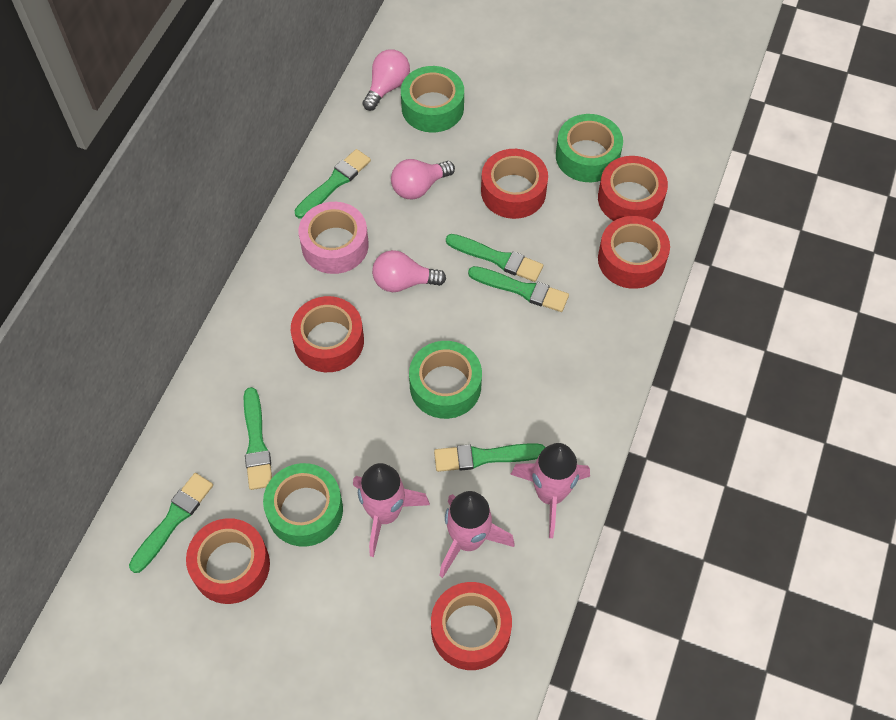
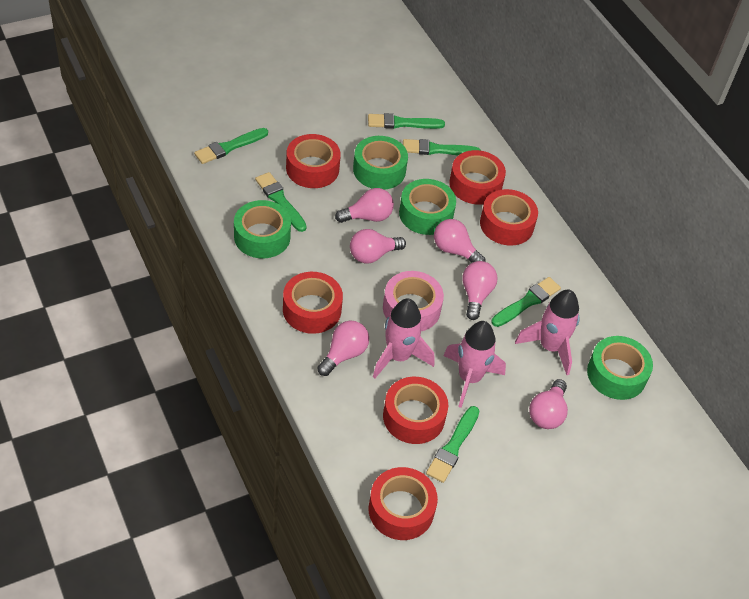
pink light bulb: 3 -> 6

